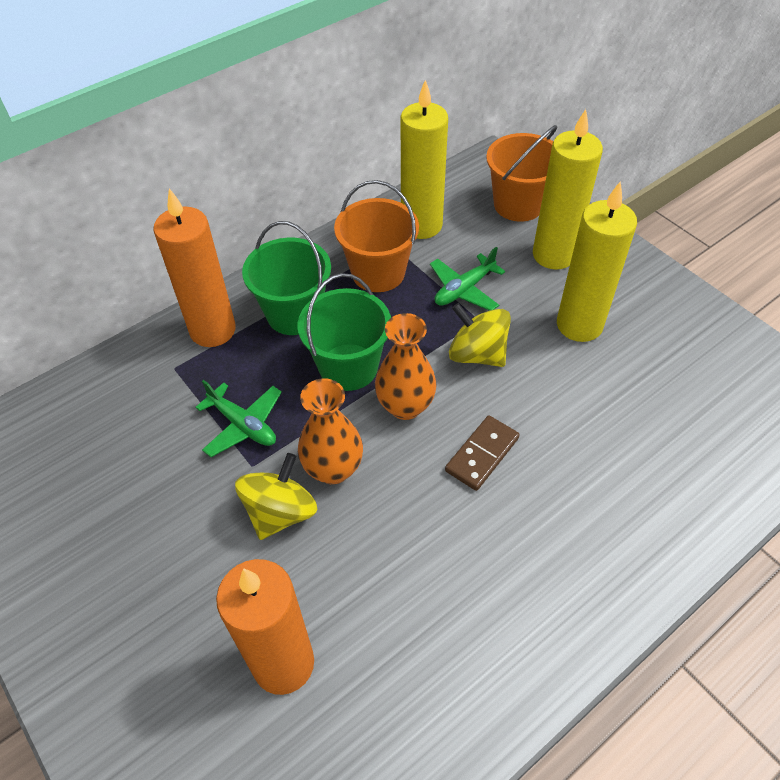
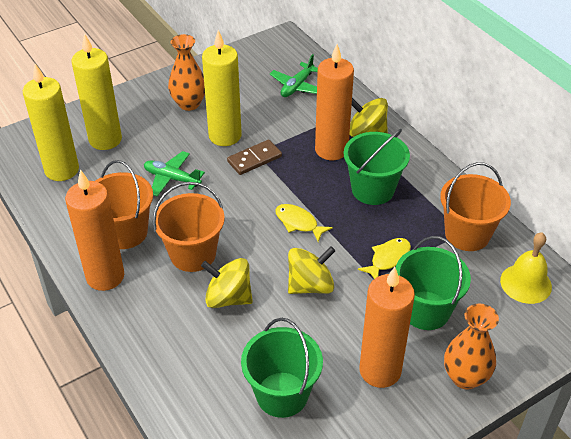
green bucket: 2 -> 3
orange bucket: 2 -> 3
orange candle: 2 -> 3
yellow bell: 0 -> 1
yellow fish: 0 -> 2
yellow spinning top: 2 -> 3

